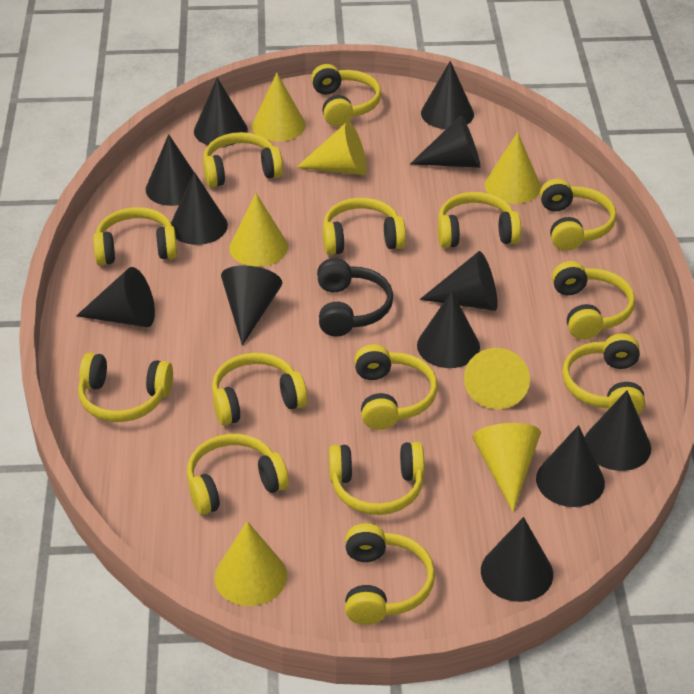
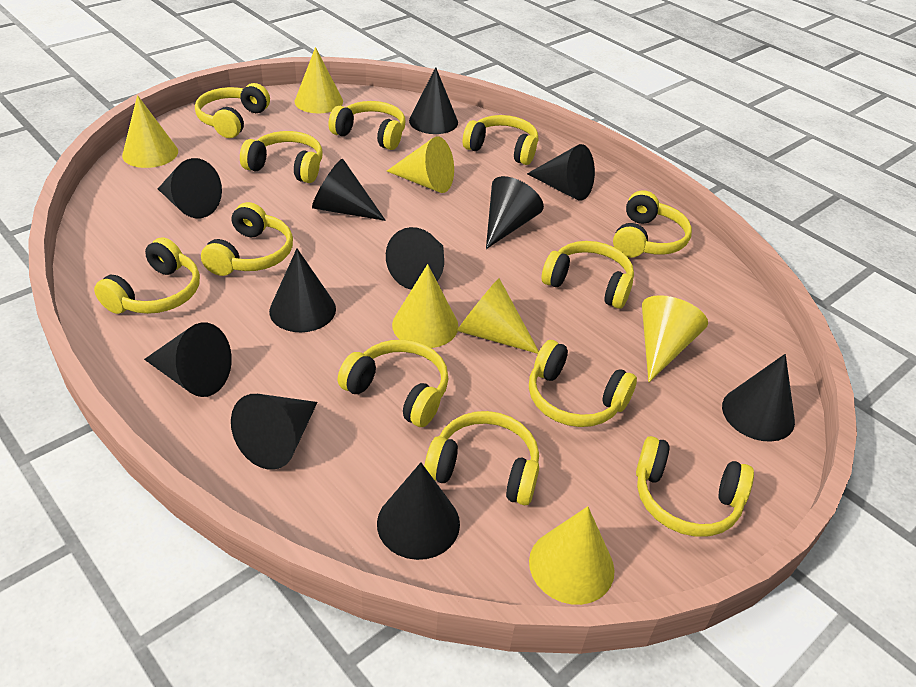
black cone: 12 -> 11
black headphones: 1 -> 0
yellow headphones: 14 -> 12

